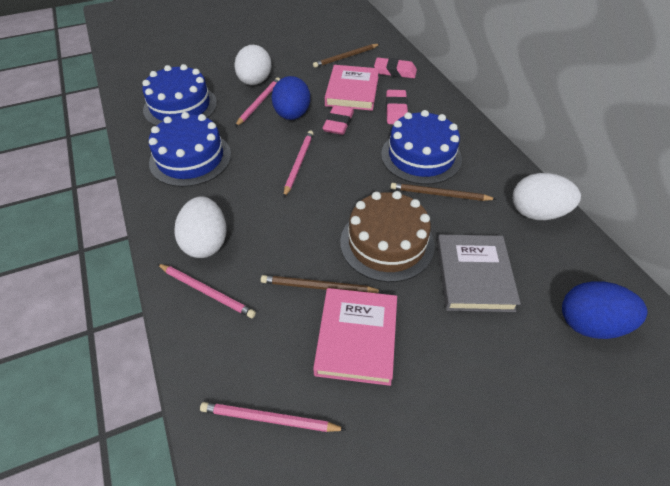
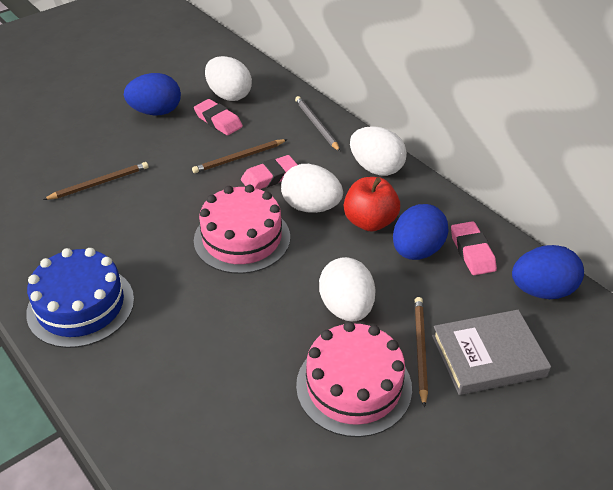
blue cake: 3 -> 1
blue egg: 2 -> 3
brown cake: 1 -> 0
grey pencil: 0 -> 1
pink book: 2 -> 0
pink cake: 0 -> 2
pink pencil: 4 -> 0
red apple: 0 -> 1
white egg: 3 -> 4

